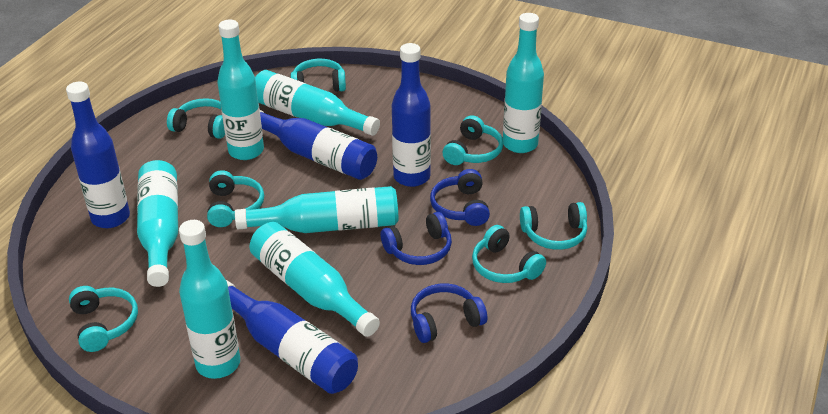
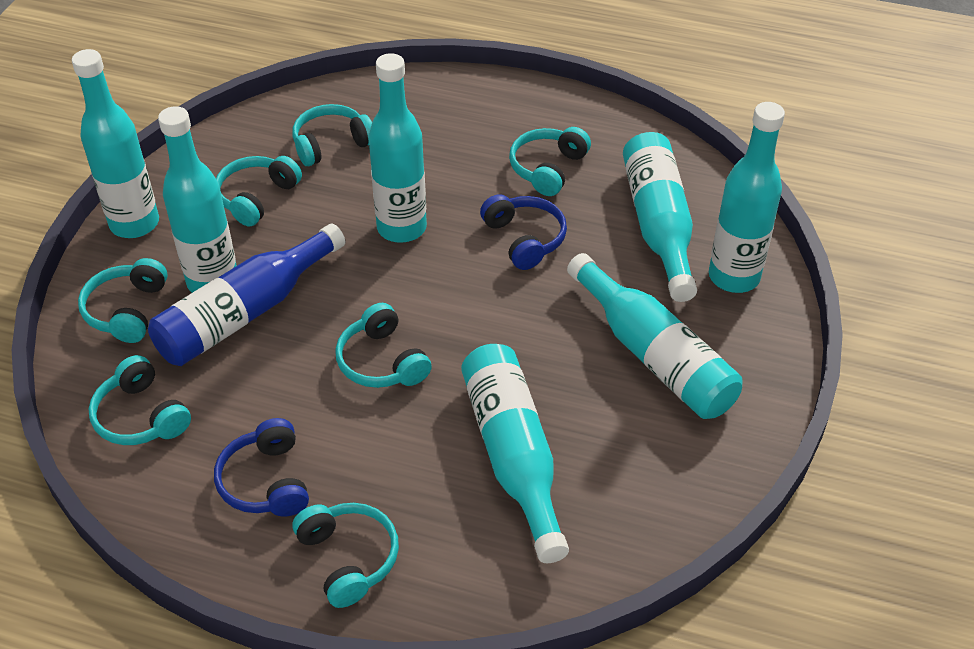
blue bottle: 4 -> 1
blue headphones: 3 -> 2

